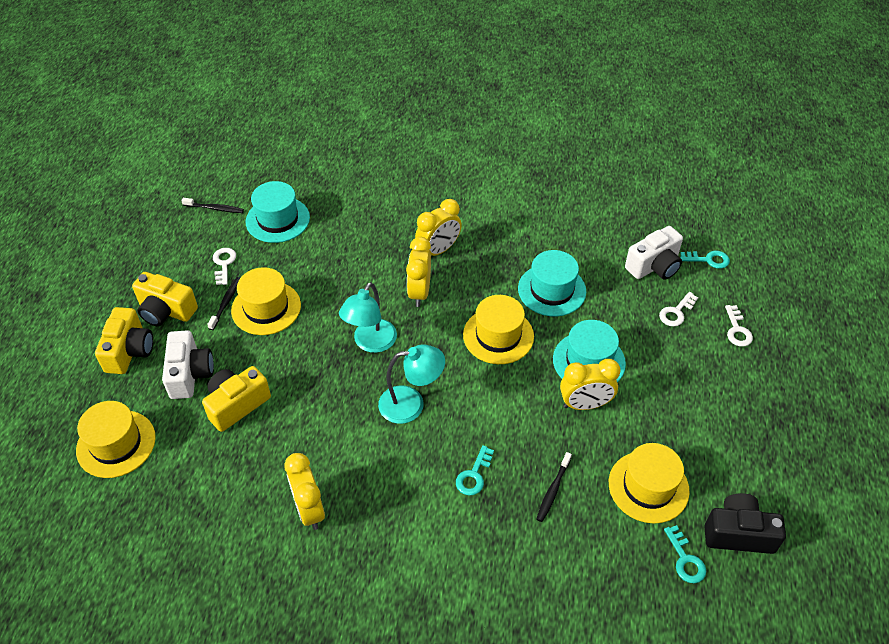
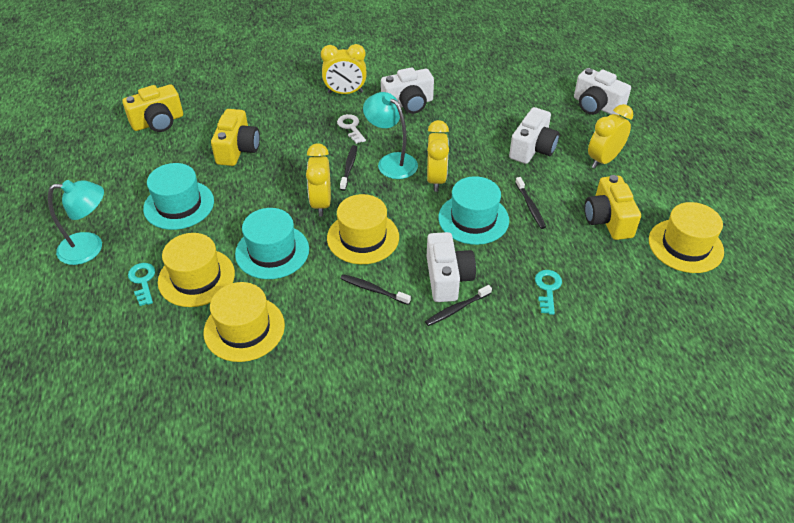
black camera: 1 -> 0
black toothbrush: 3 -> 4
turquoise key: 3 -> 2
white camera: 2 -> 4
white key: 3 -> 1

